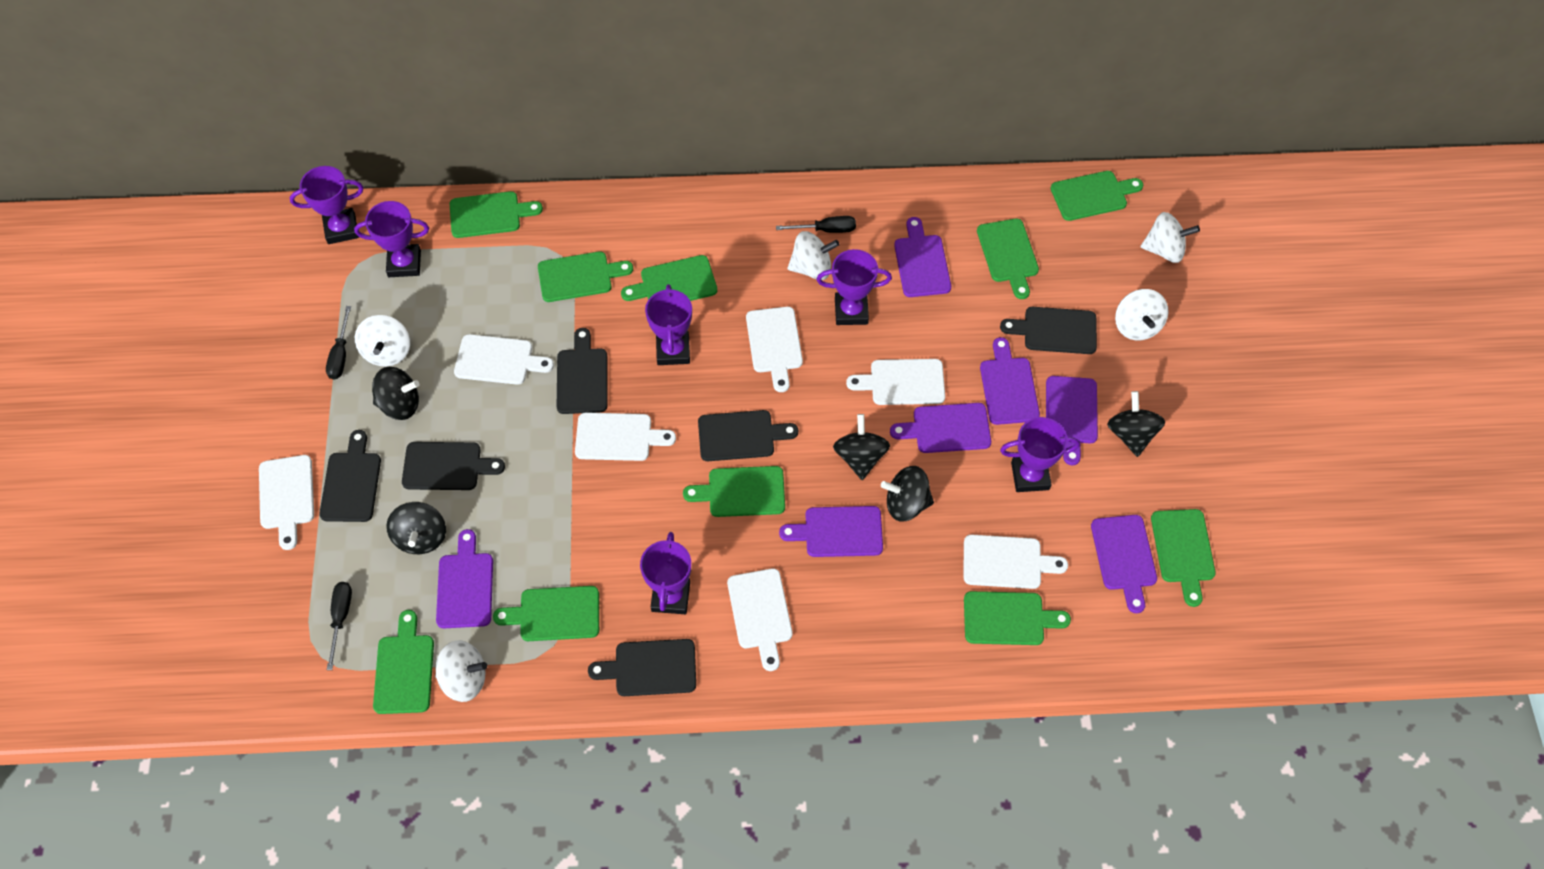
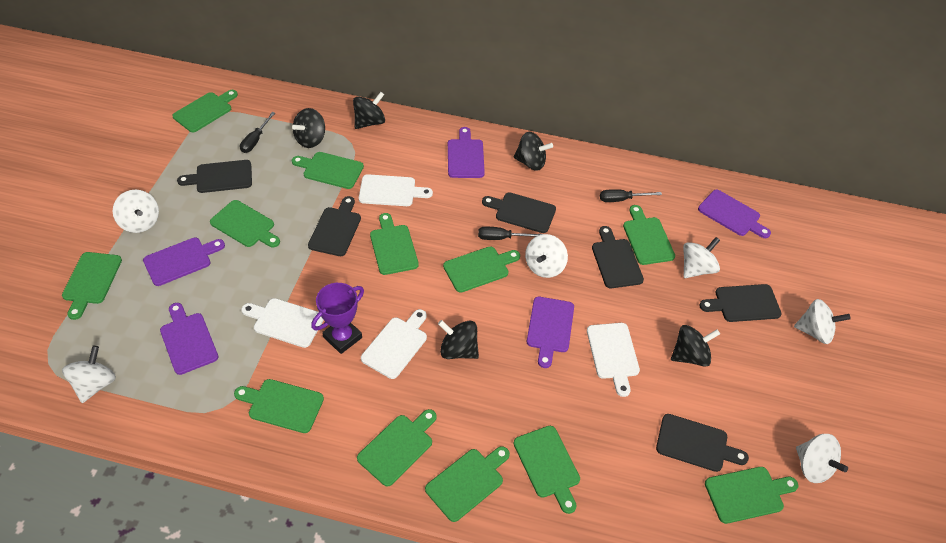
green cutting board: 10 -> 12
purple cutting board: 7 -> 5
purple trophy: 6 -> 1
white cutting board: 7 -> 4
white spinning top: 5 -> 6

